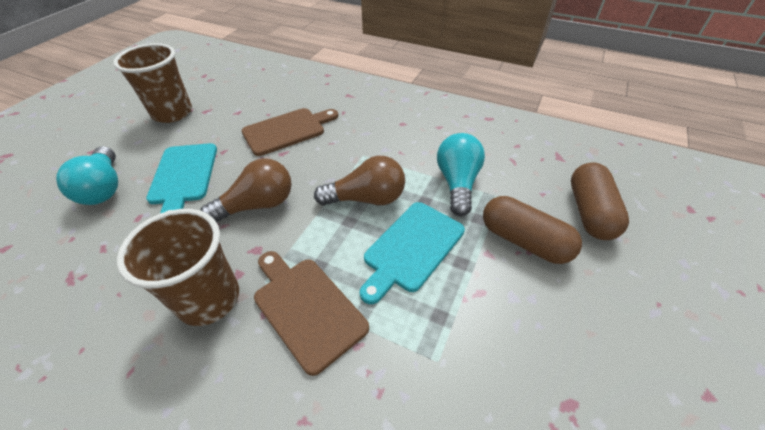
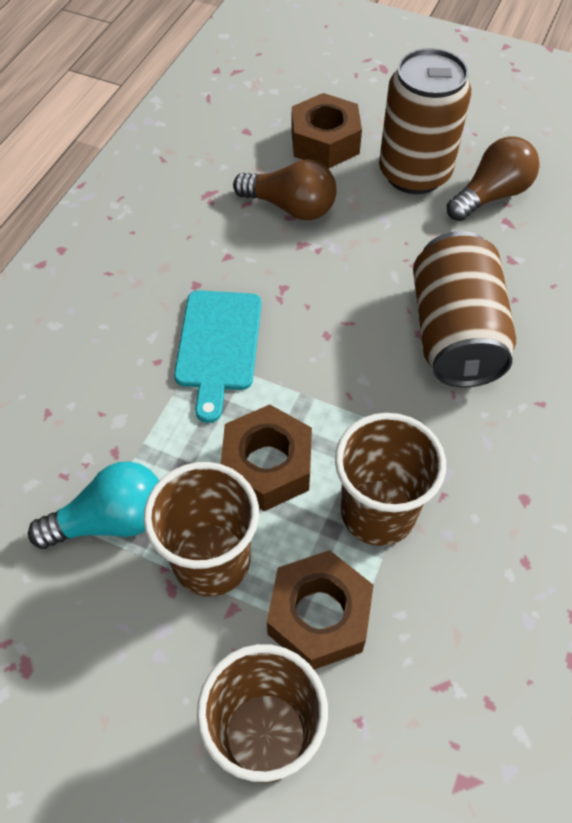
brown can: 0 -> 2
brown capsule: 2 -> 0
brown cup: 2 -> 3
brown cutting board: 2 -> 0
brown nut: 0 -> 3
turquoise cutting board: 2 -> 1
turquoise light bulb: 2 -> 1

